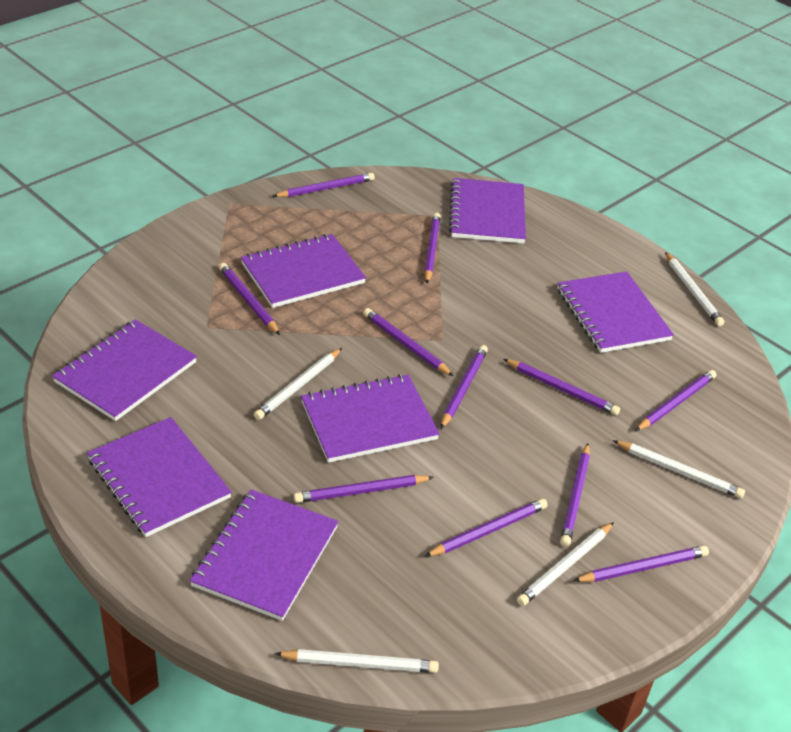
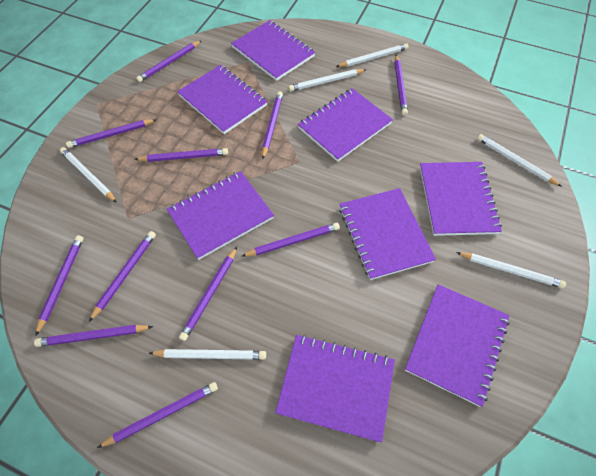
purple notebook: 7 -> 8
white pencil: 5 -> 6

